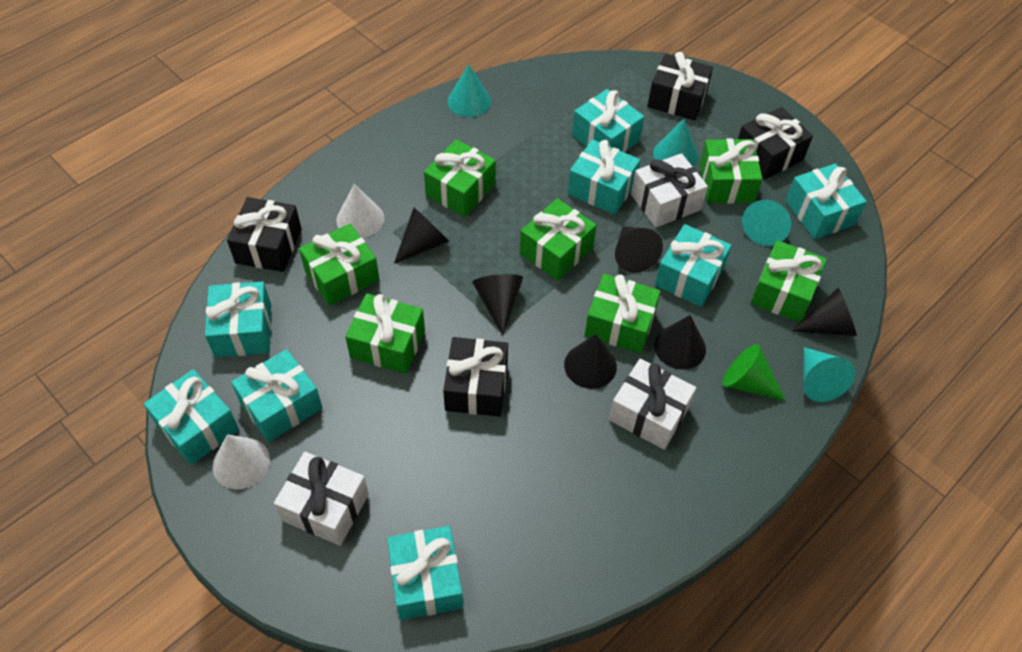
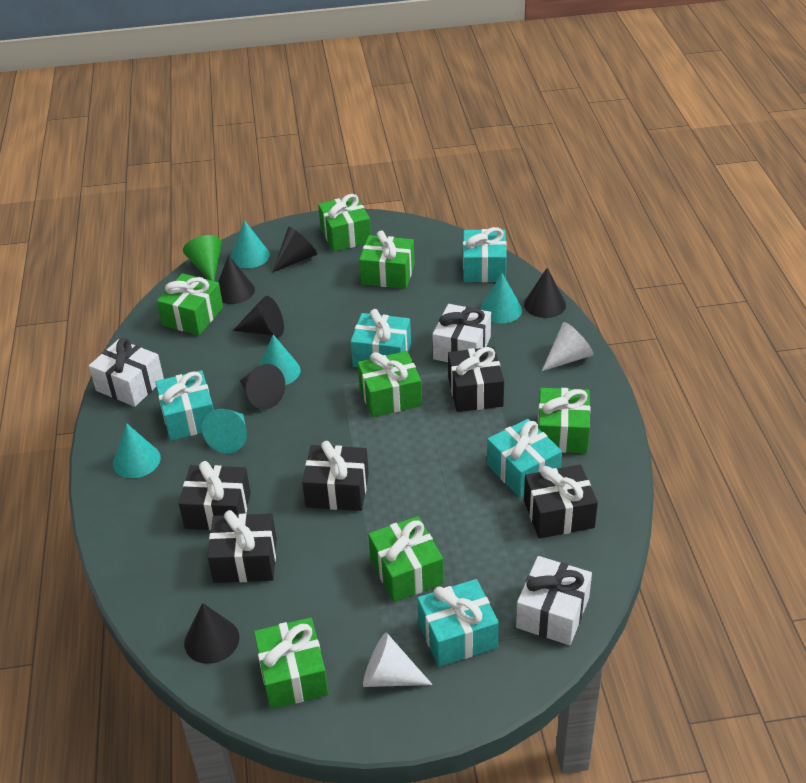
black gift: 4 -> 5
turquoise cone: 4 -> 5
turquoise gift: 8 -> 5

